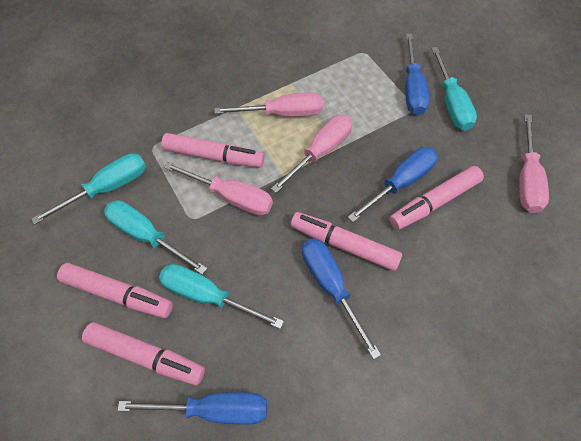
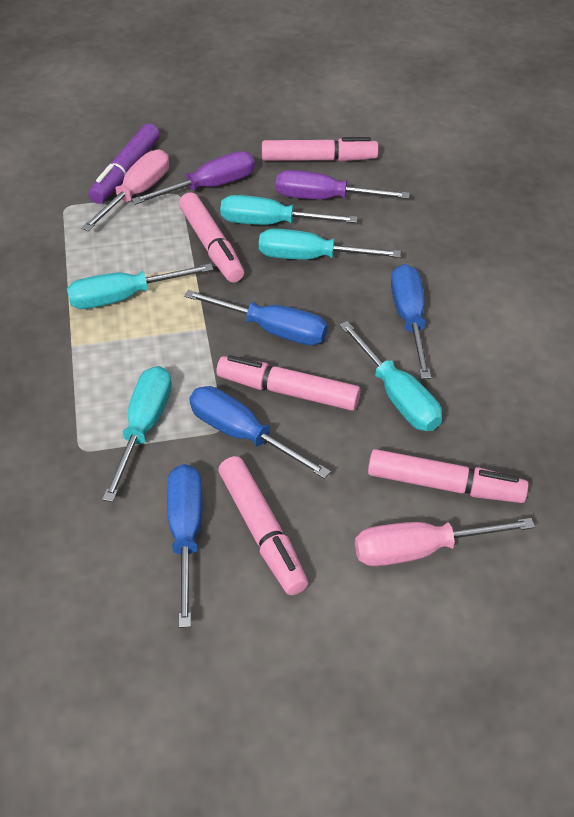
pink screwdriver: 4 -> 2
purple marker: 0 -> 1
purple screwdriver: 0 -> 2
turquoise screwdriver: 4 -> 5

